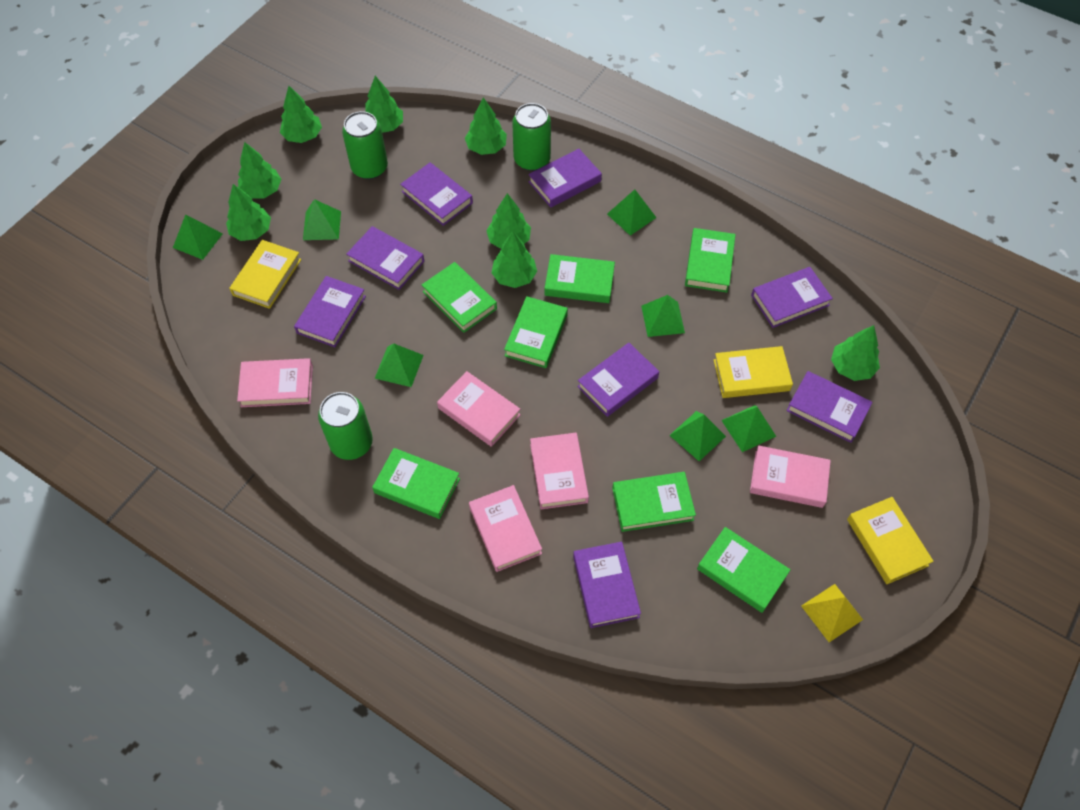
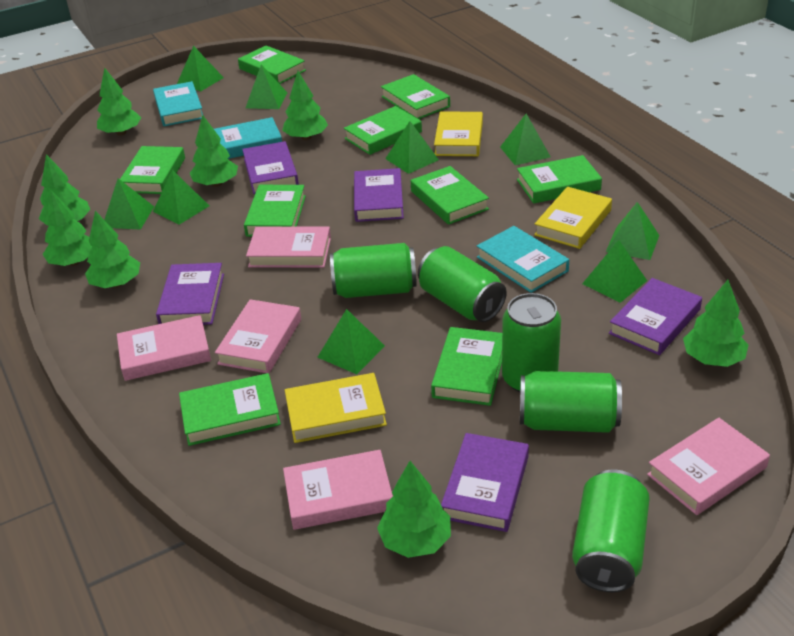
green book: 7 -> 9
green can: 3 -> 5
green pyramid: 7 -> 9
purple book: 8 -> 5
turquoise book: 0 -> 3
yellow pyramid: 1 -> 0

